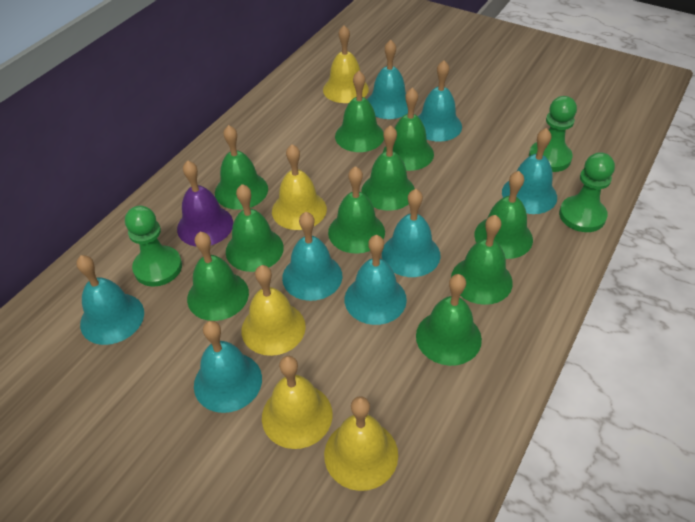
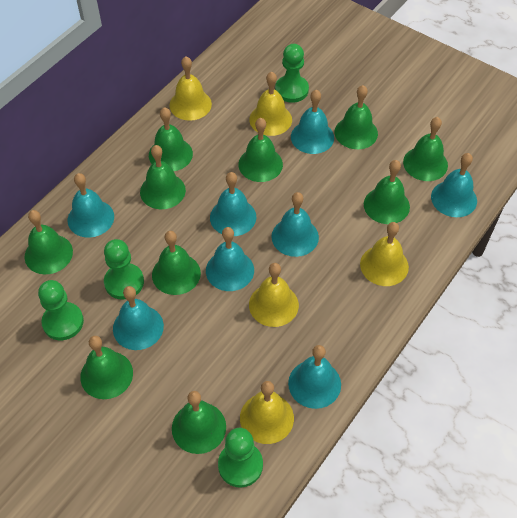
green pawn: 3 -> 4
purple bell: 1 -> 0

